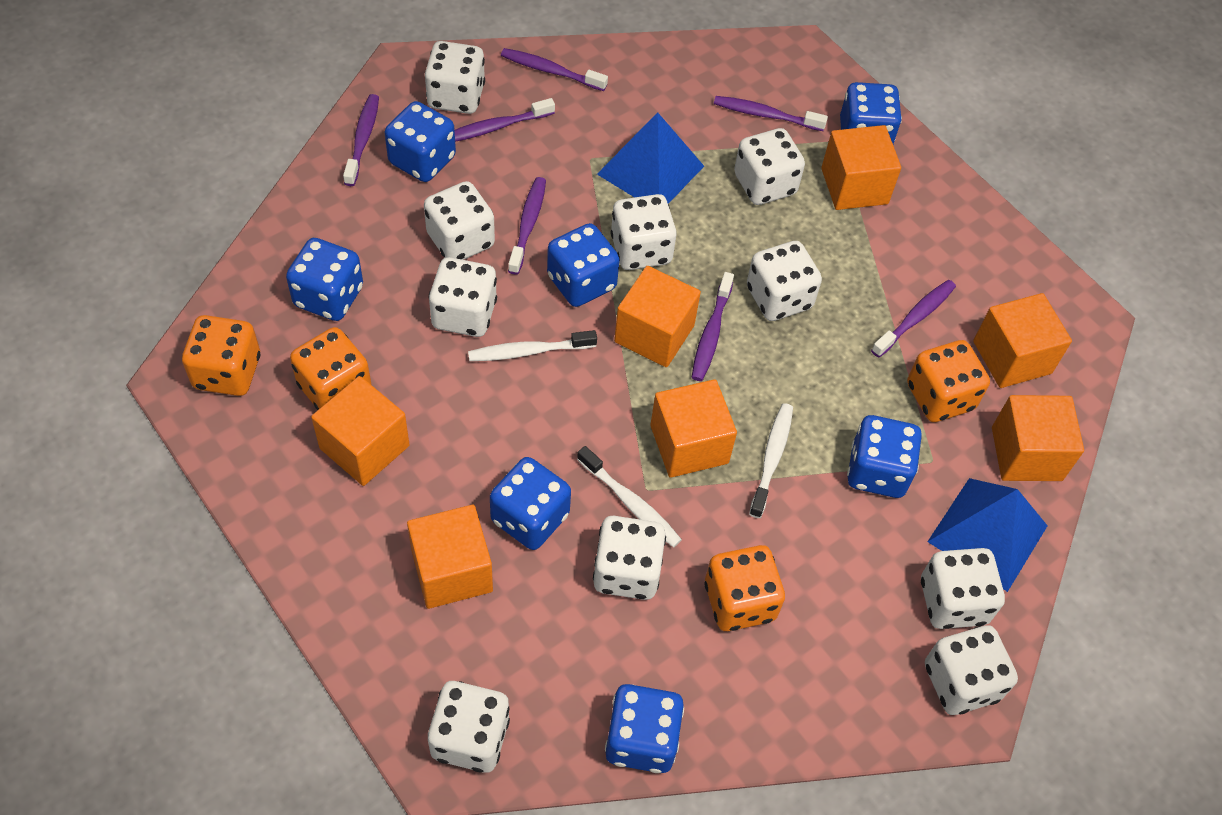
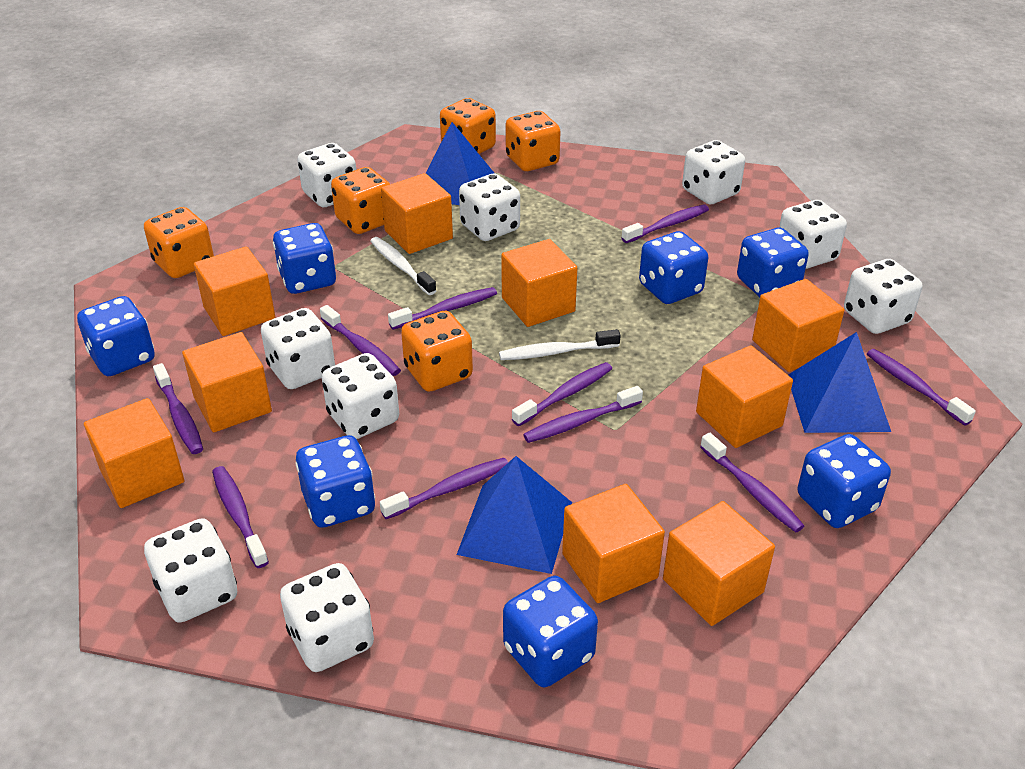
blue pyramid: 2 -> 3
orange cube: 7 -> 9
orange dice: 4 -> 5
purple toothbrush: 7 -> 10
white dice: 10 -> 9
white toothbrush: 3 -> 2

